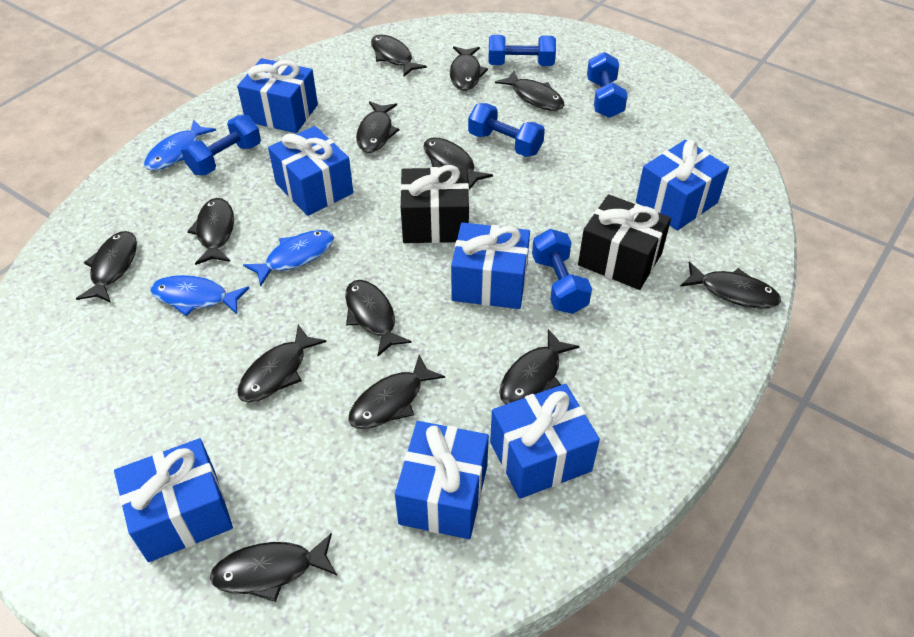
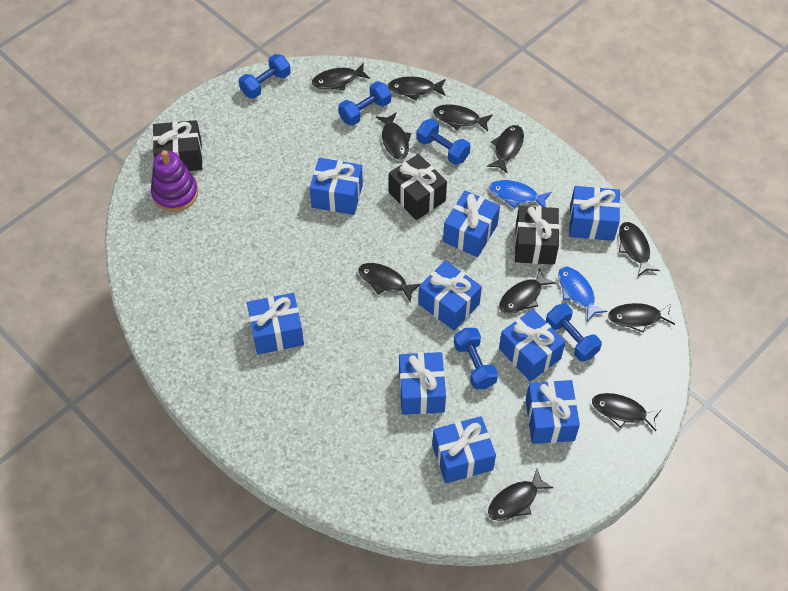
black fish: 13 -> 11
black gift: 2 -> 3
blue fish: 3 -> 2
blue gift: 7 -> 9
purple stacking toy: 0 -> 1

